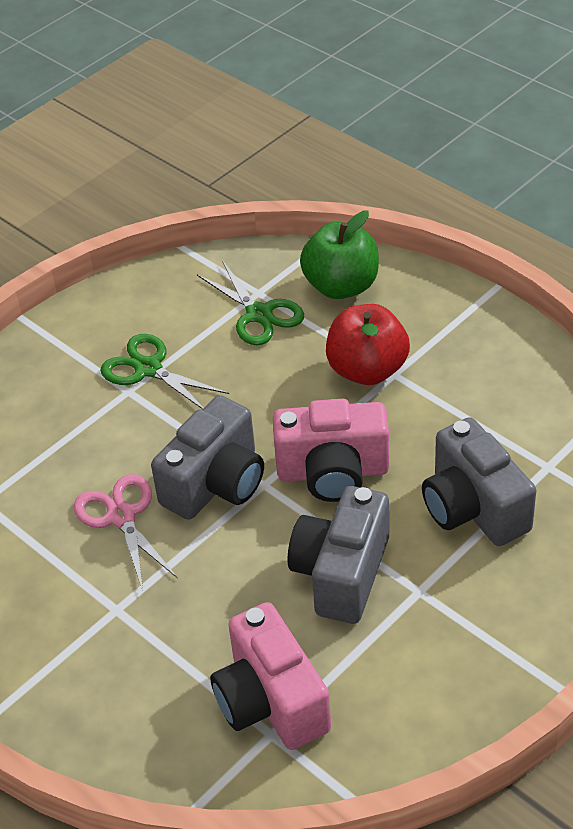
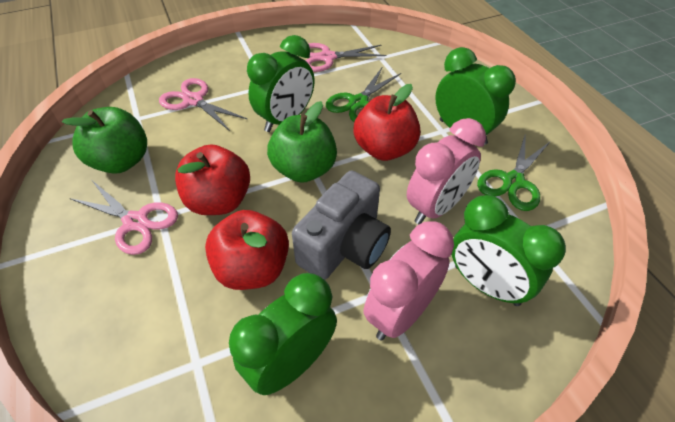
green apple: 1 -> 2
green clock: 0 -> 4
grey camera: 3 -> 1
pink camera: 2 -> 0
pink clock: 0 -> 2
pink scissors: 1 -> 3
red apple: 1 -> 3

